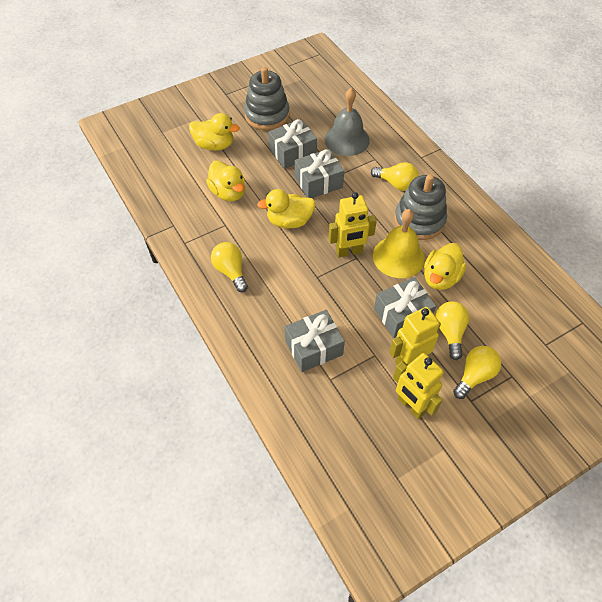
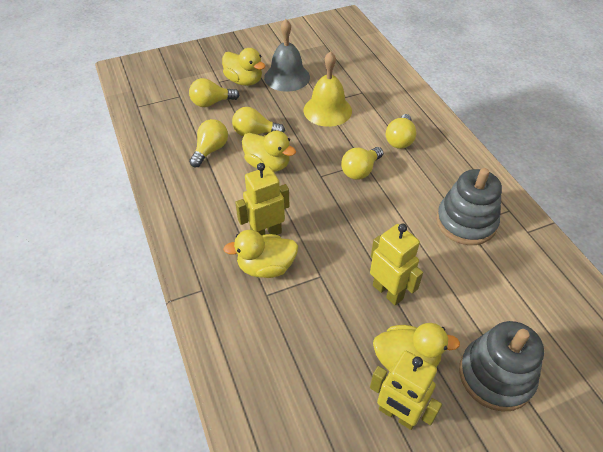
grey gift: 4 -> 0
yellow light bulb: 4 -> 5

